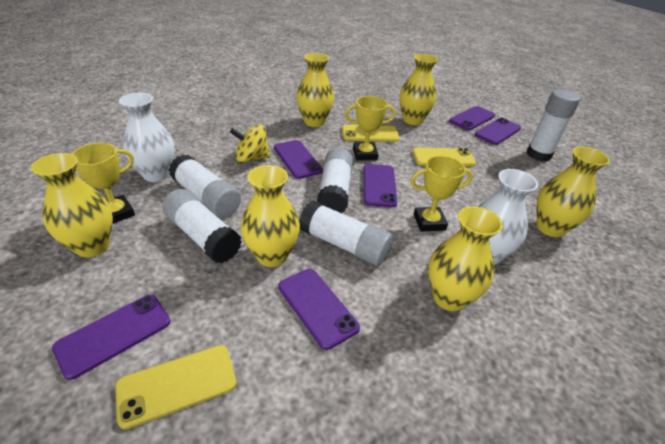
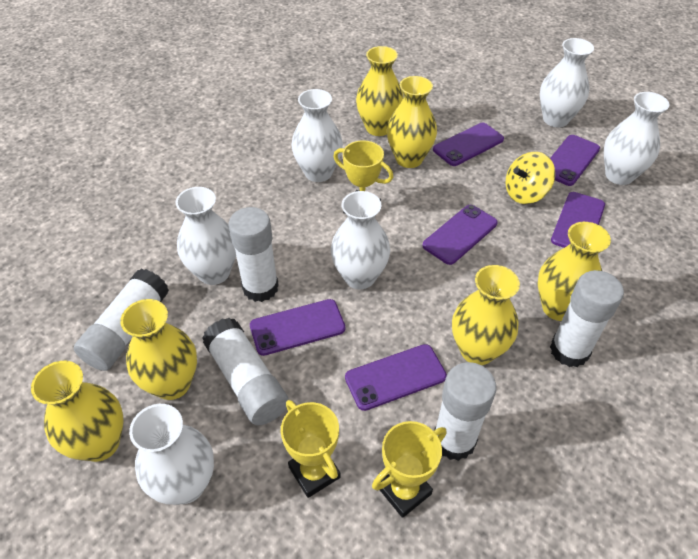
white vase: 2 -> 6
yellow phone: 3 -> 0

